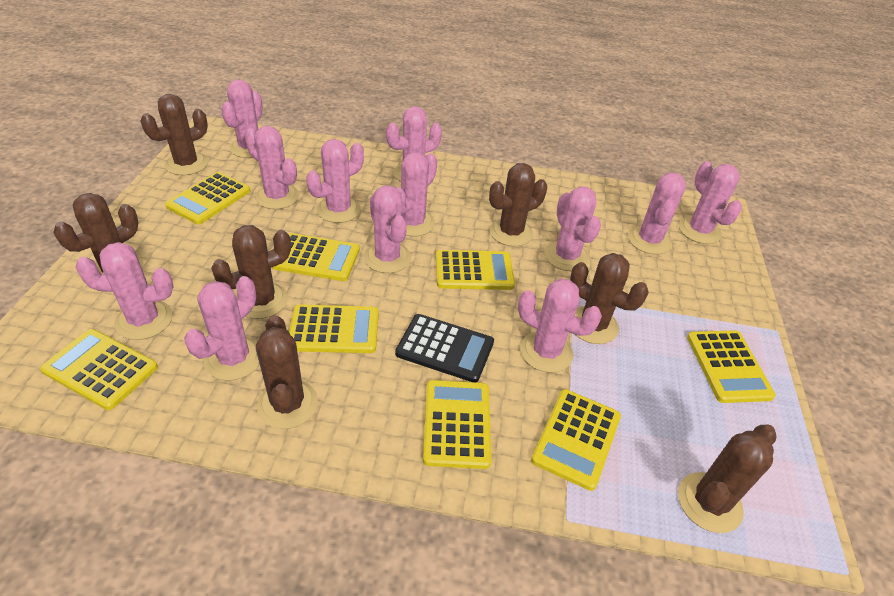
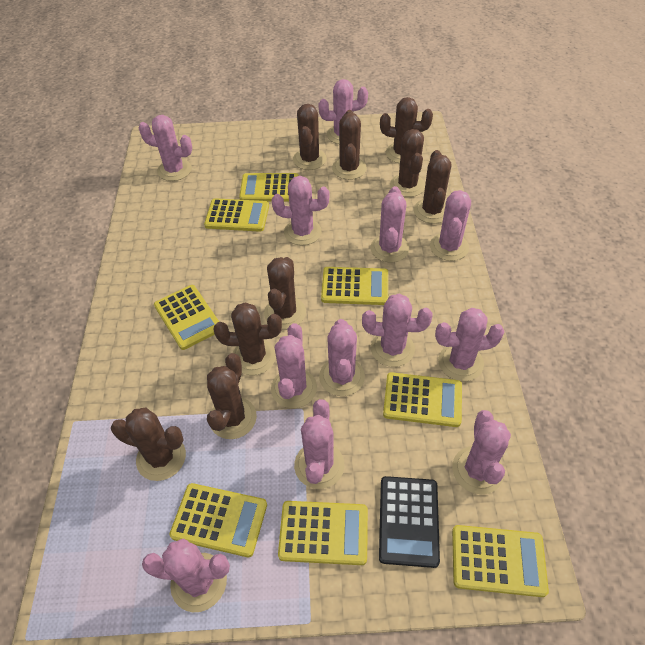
brown cactus: 7 -> 9

